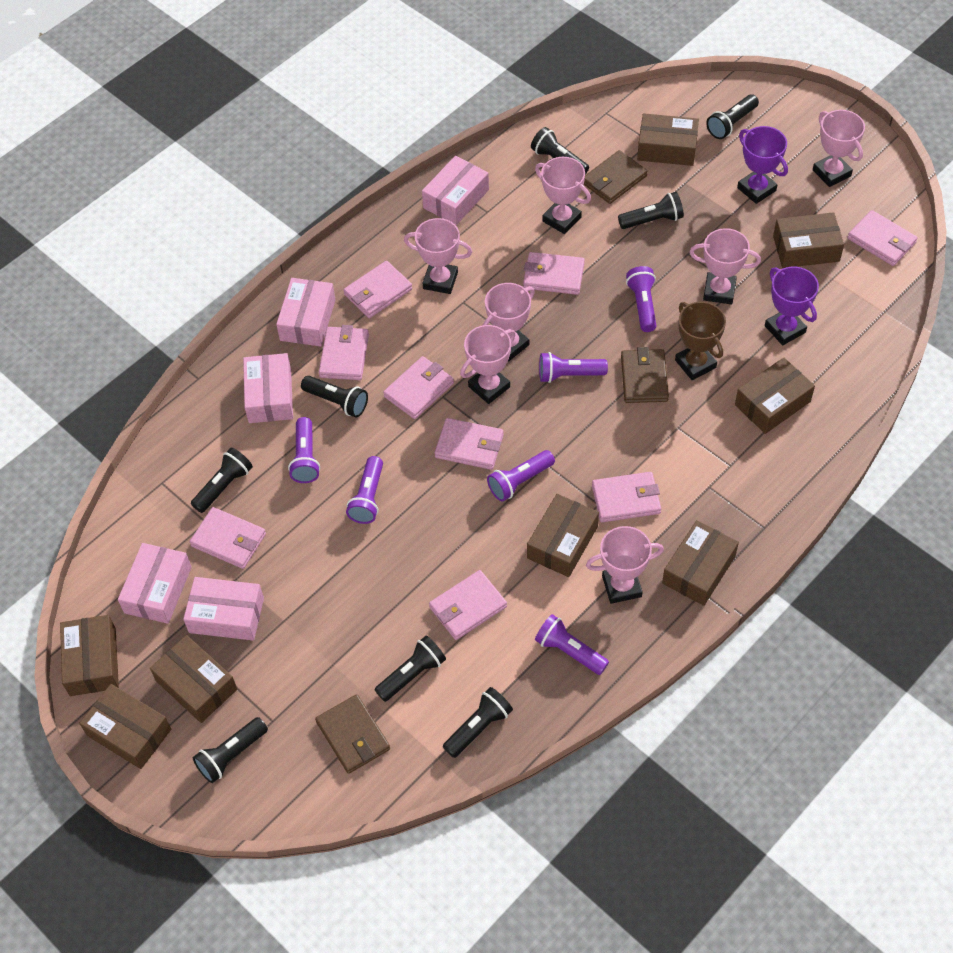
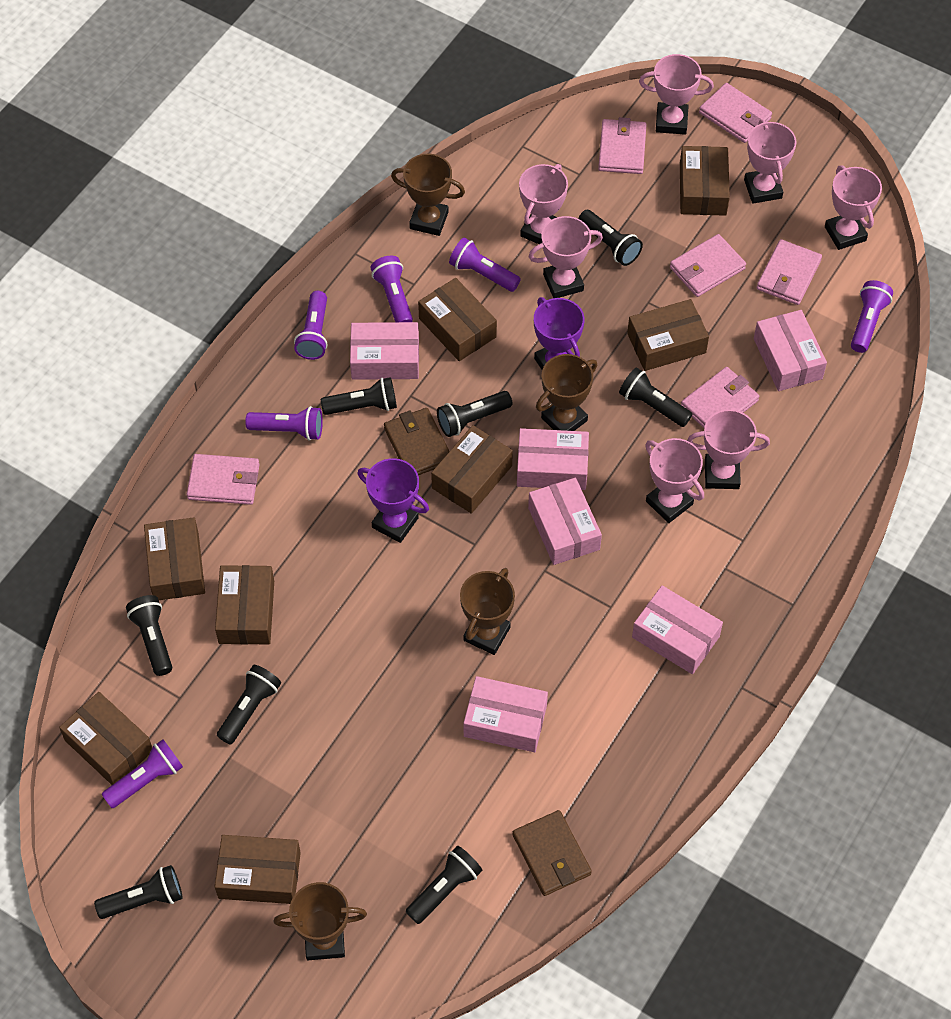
brown trophy: 1 -> 4
brown wallet: 3 -> 2
pink box: 5 -> 6
pink wallet: 9 -> 6

